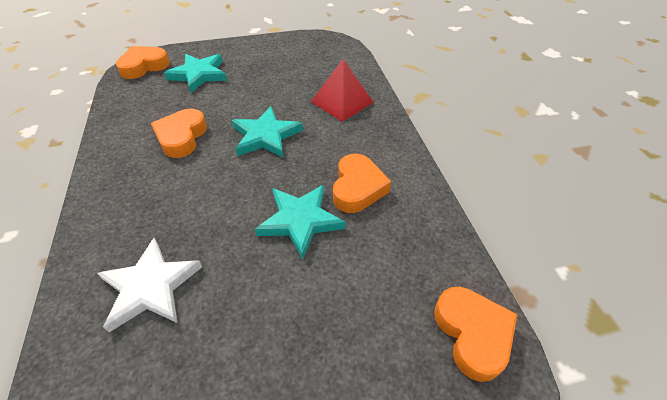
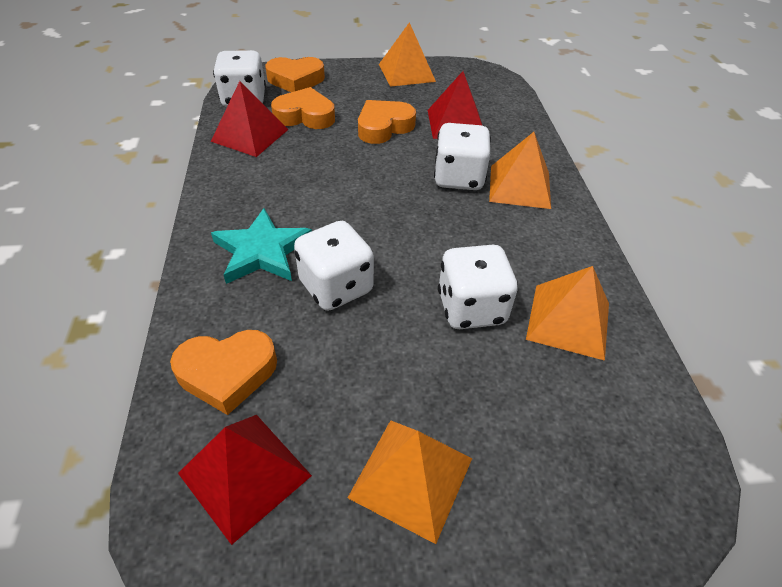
orange pyramid: 0 -> 4
red pyramid: 1 -> 3
turquoise star: 3 -> 1
white dice: 0 -> 4
white star: 1 -> 0

